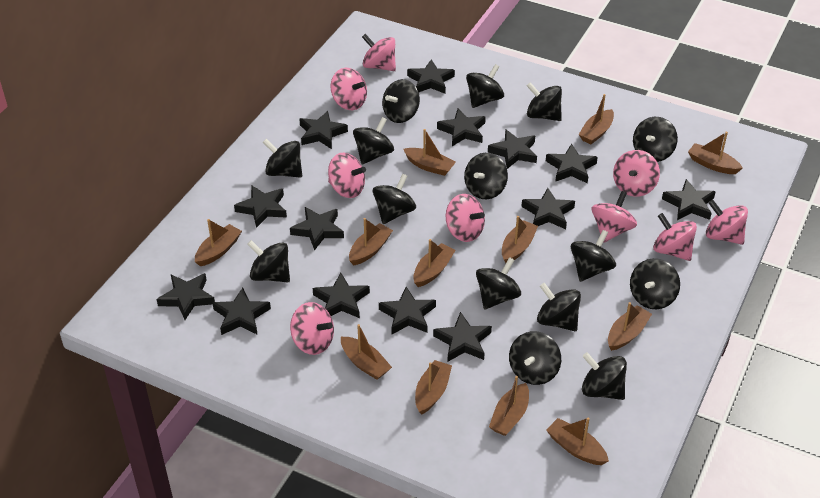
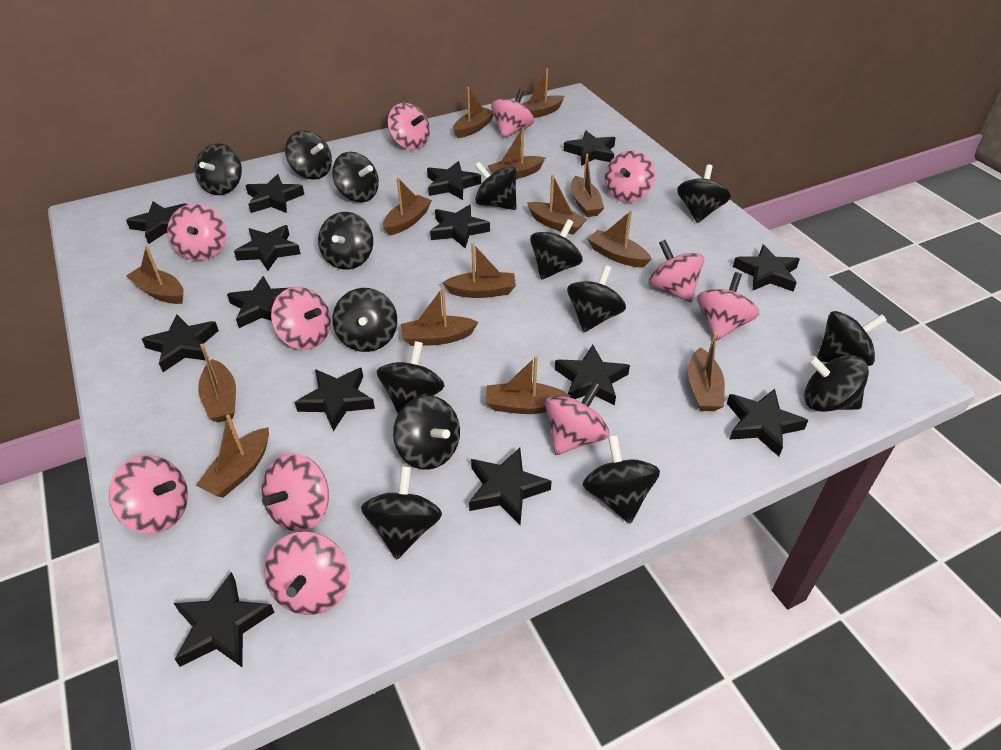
brown boat: 12 -> 14
pink spinning top: 9 -> 11

